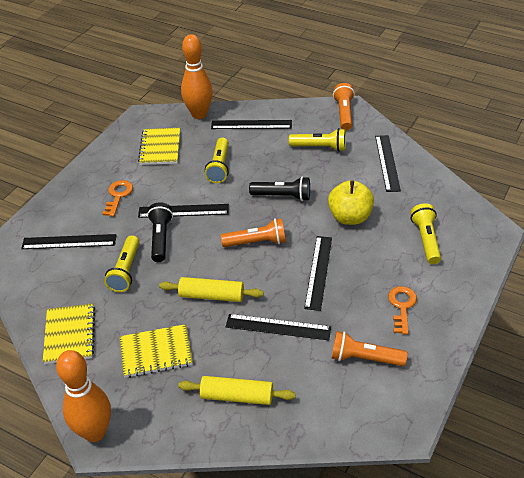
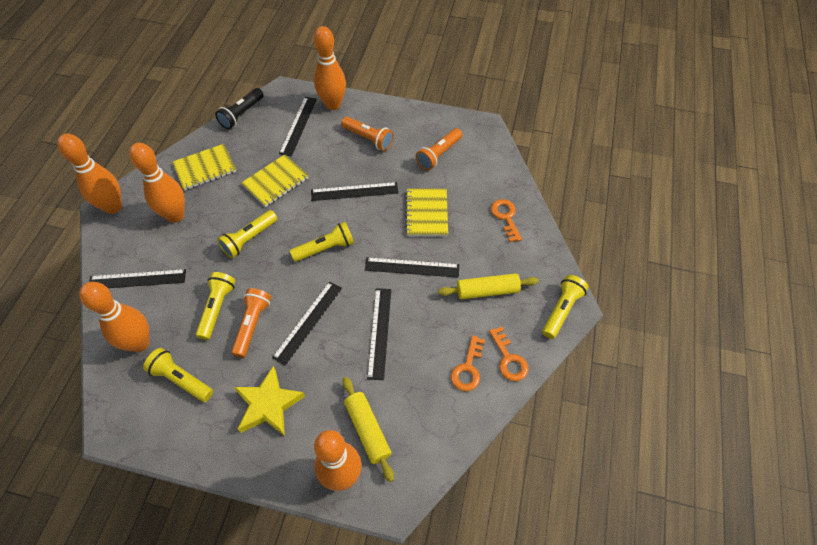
black flashlight: 2 -> 1
orange bowling pin: 2 -> 5
orange key: 2 -> 3
yellow apple: 1 -> 0
yellow flashlight: 4 -> 5
yellow star: 0 -> 1

